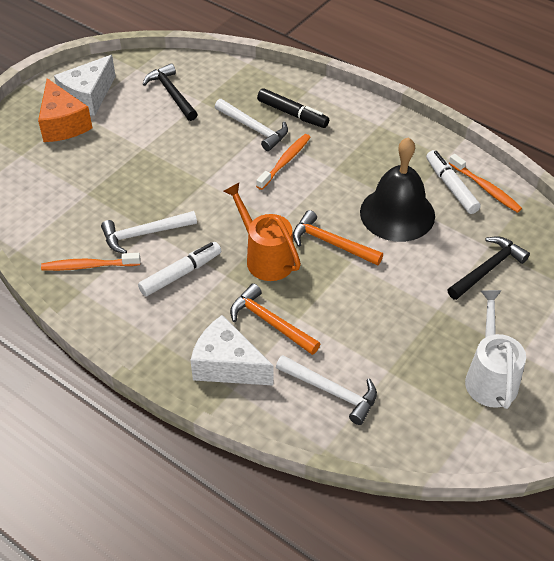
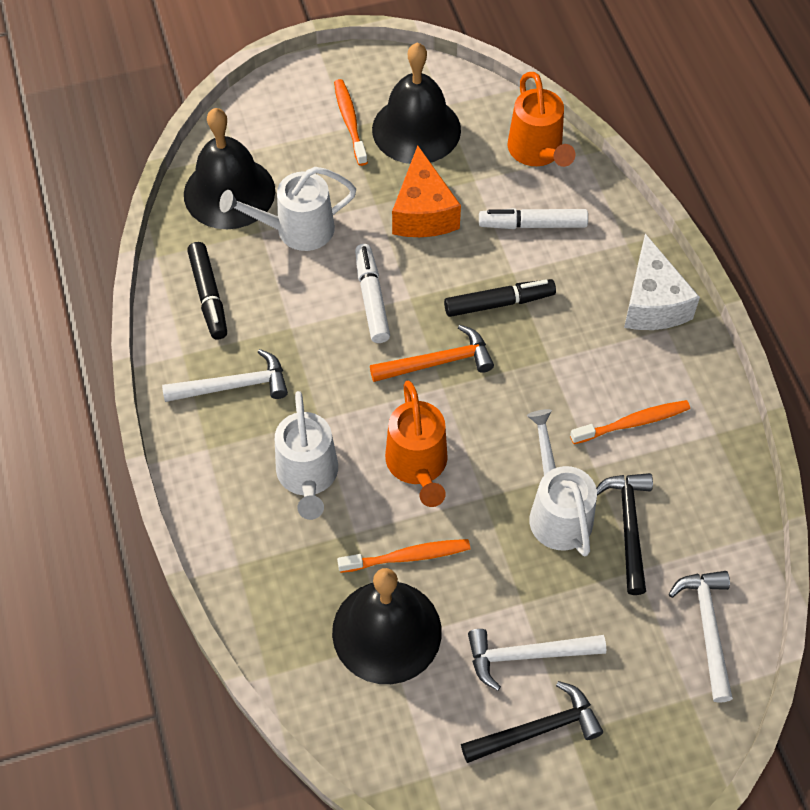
black bell: 1 -> 3
black marker: 1 -> 2
orange hammer: 2 -> 1
orange watering can: 1 -> 2
white cheese: 2 -> 1
white watering can: 1 -> 3

